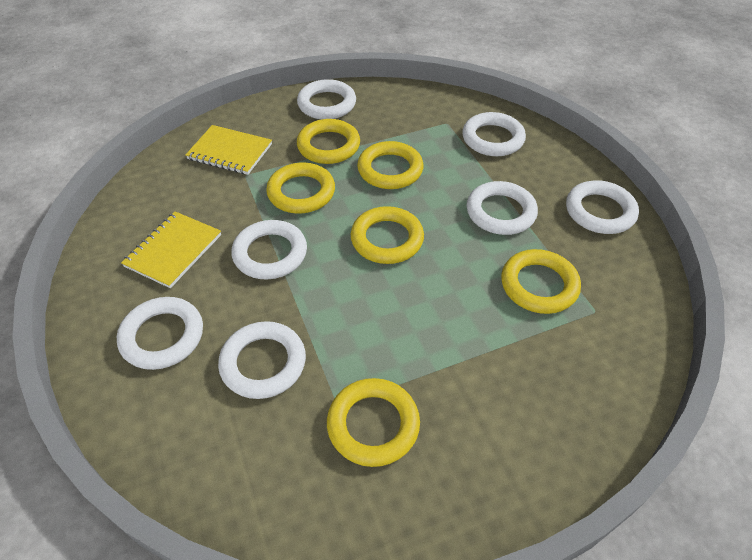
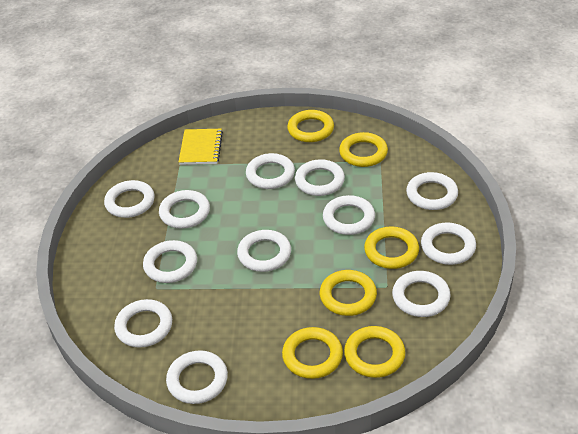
white ring: 7 -> 12
yellow notebook: 2 -> 1

